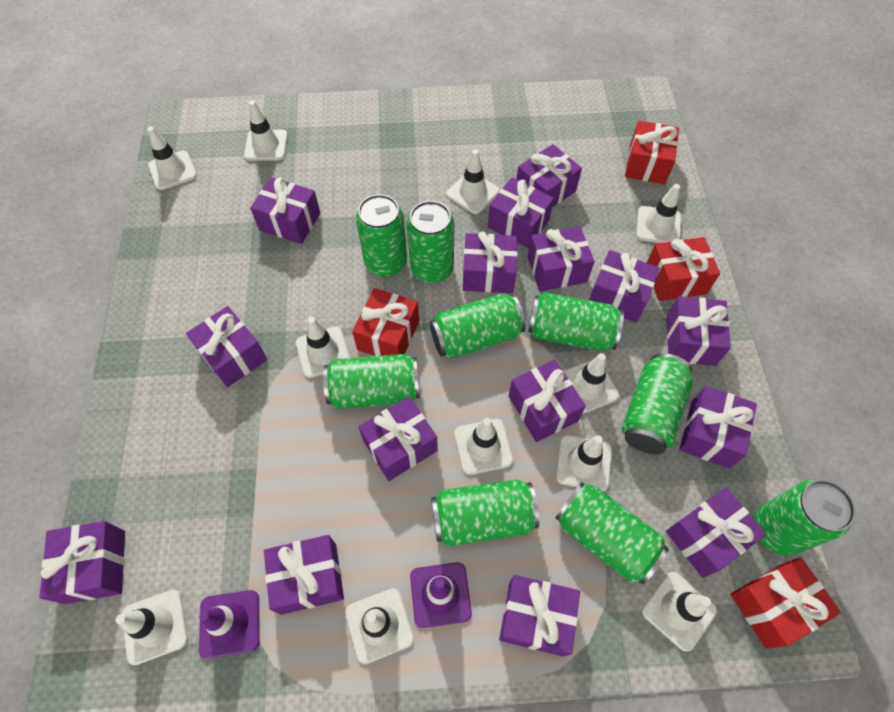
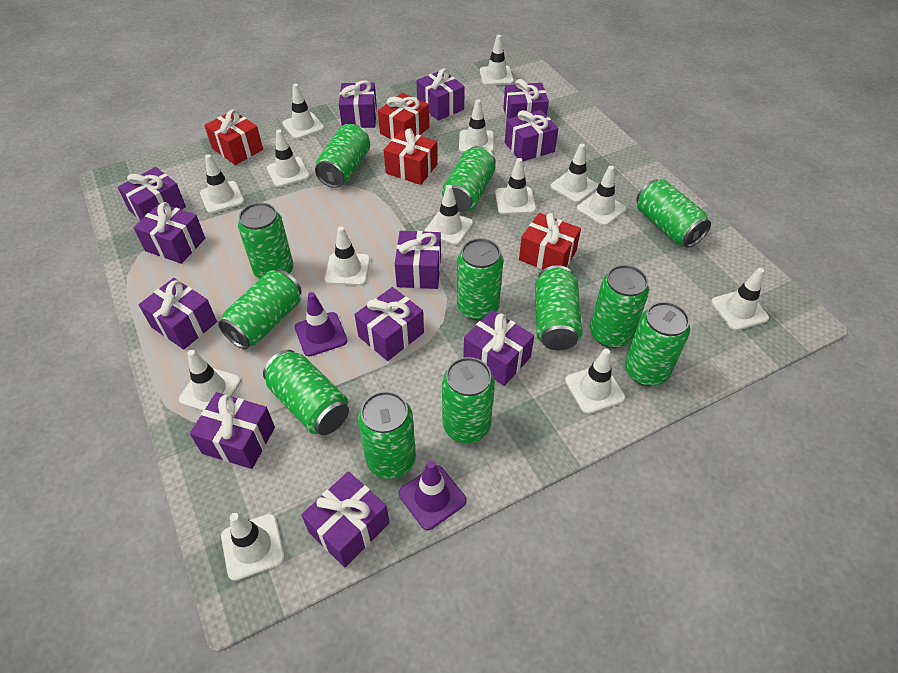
green can: 9 -> 12
purple gift: 15 -> 12
white traffic cone: 11 -> 14

